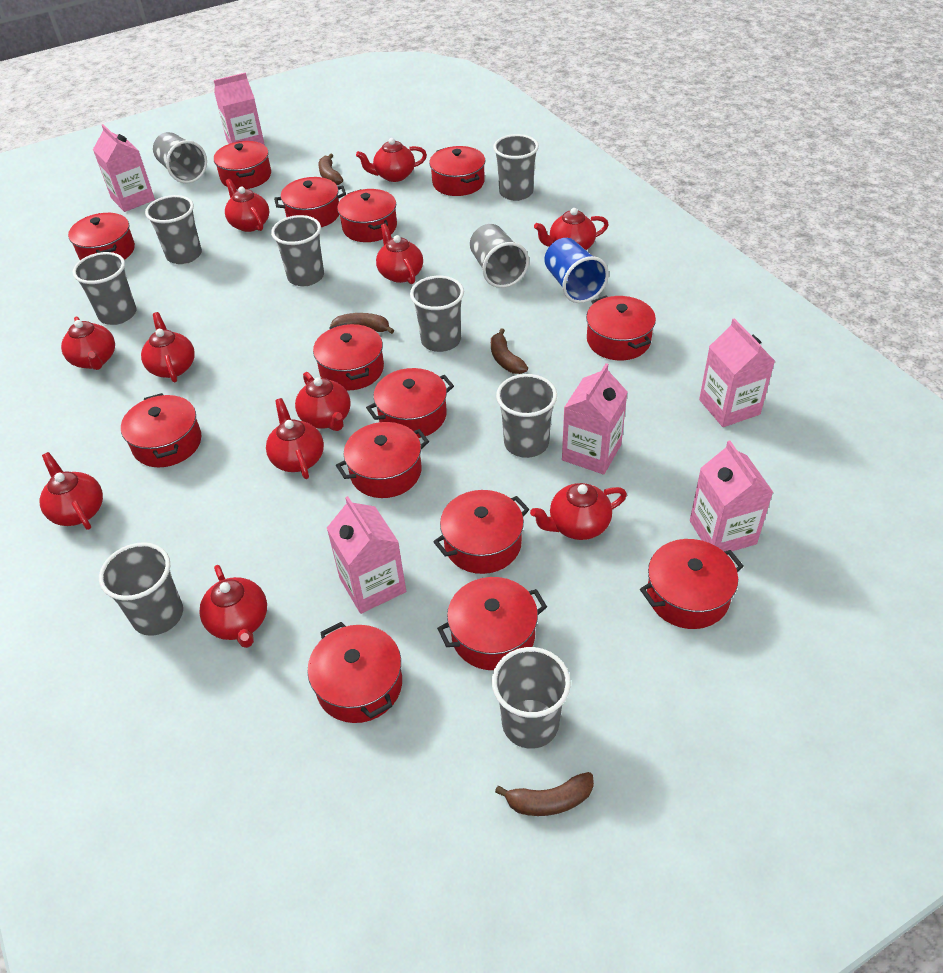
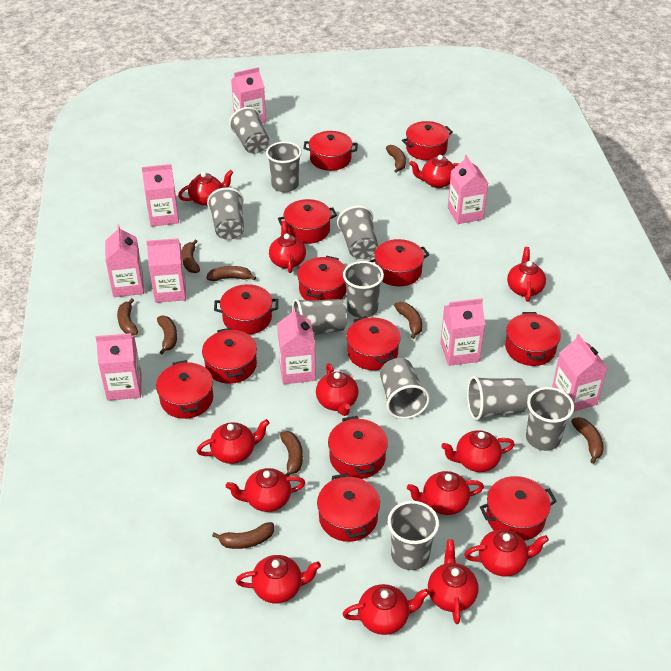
blue cup: 1 -> 0
brown banana: 4 -> 9
pink carton: 6 -> 9
red pot: 14 -> 13
red teapot: 11 -> 13

